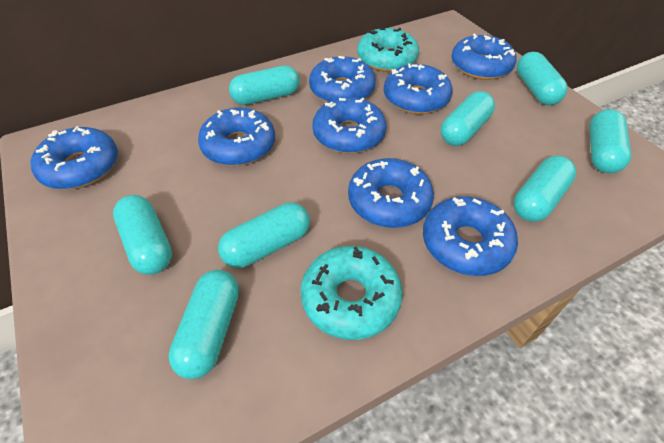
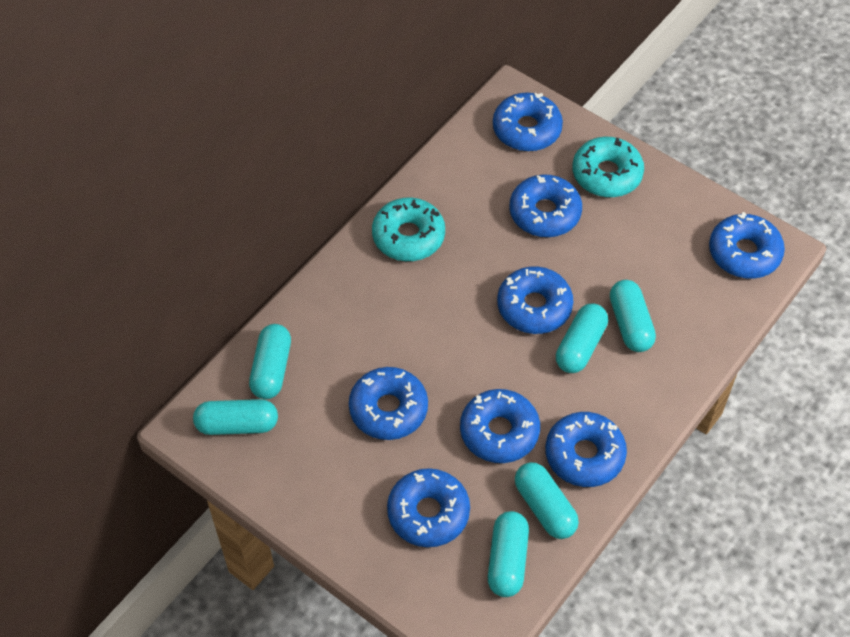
turquoise capsule: 8 -> 6

